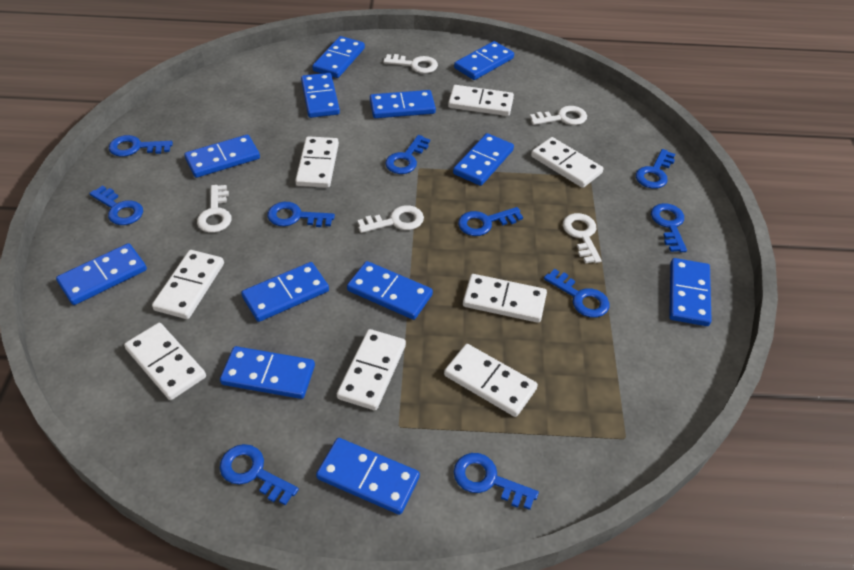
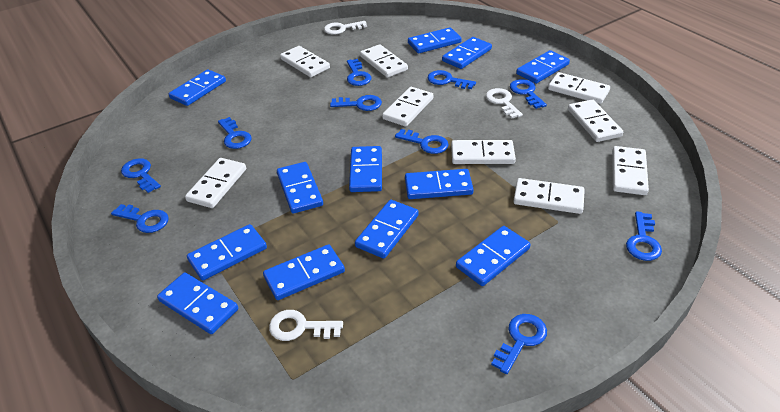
white domino: 8 -> 9
white key: 5 -> 3

